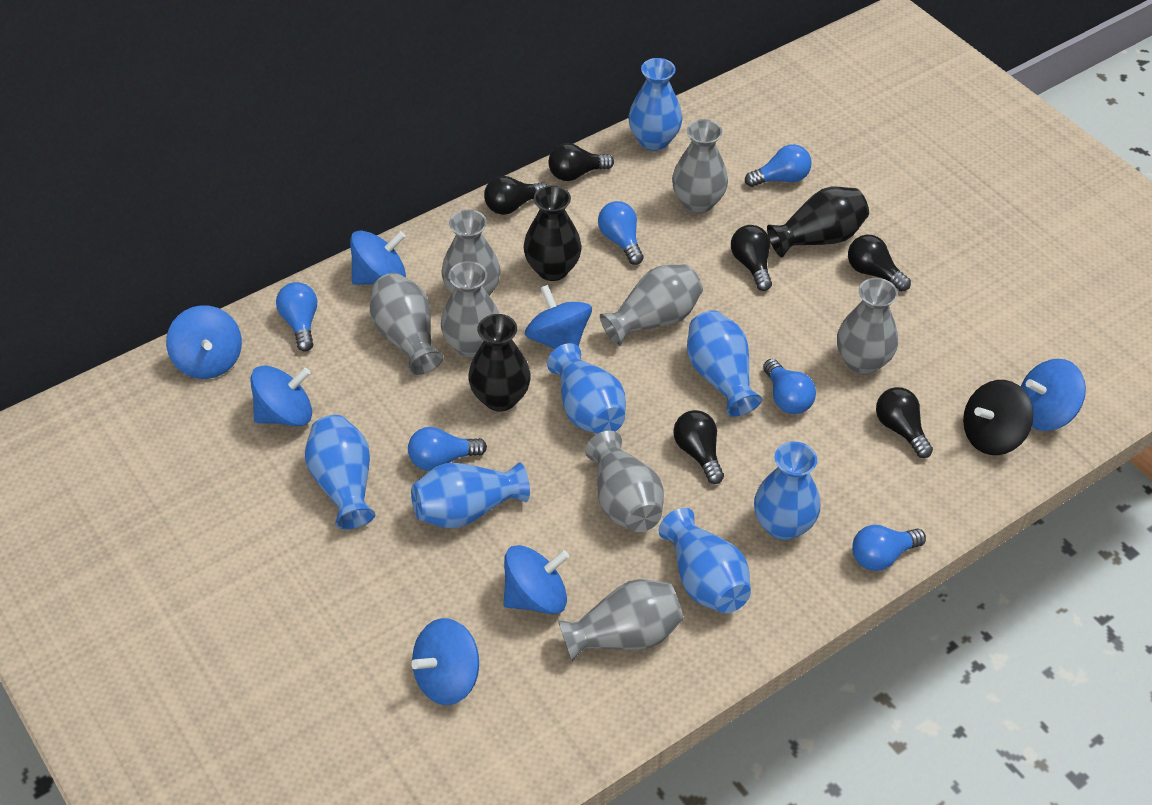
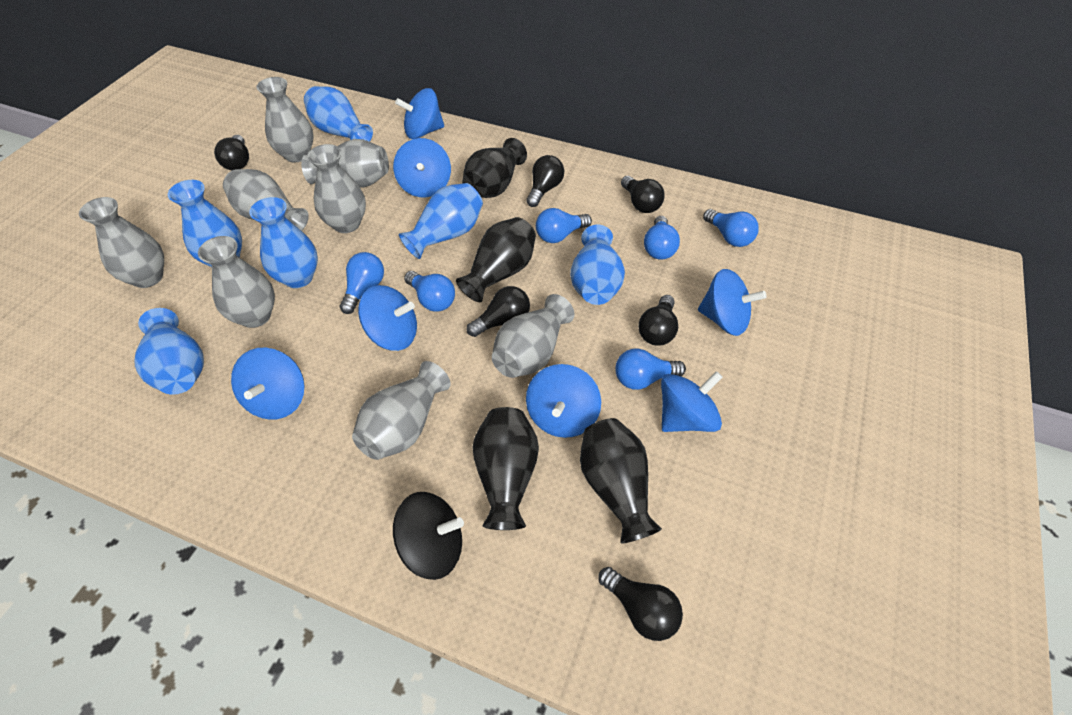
black vase: 3 -> 4
blue vase: 7 -> 6

